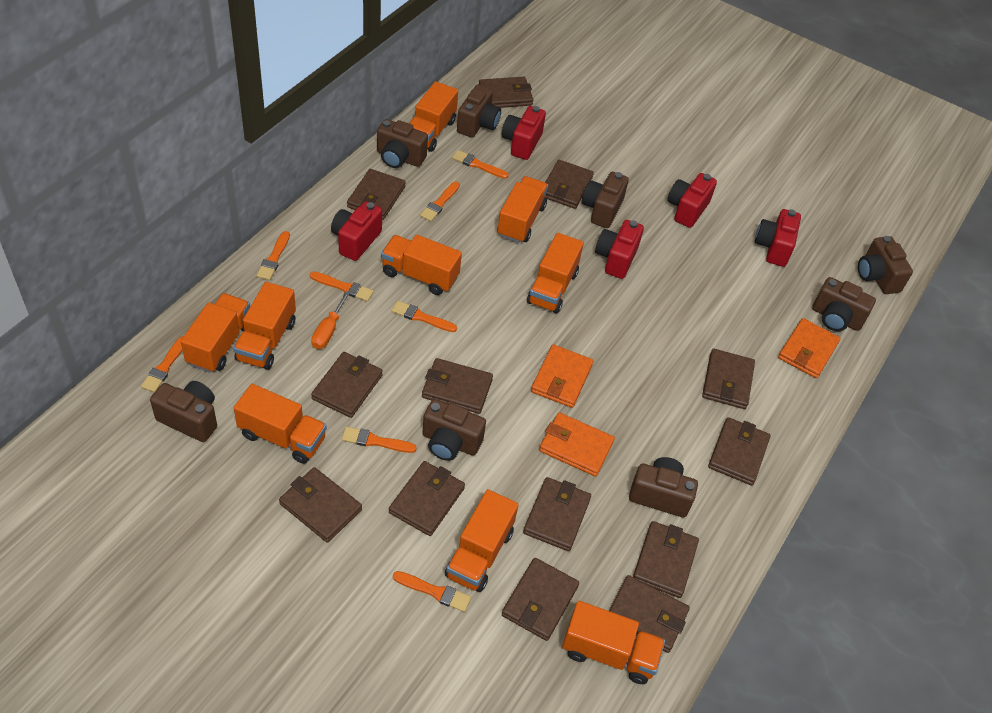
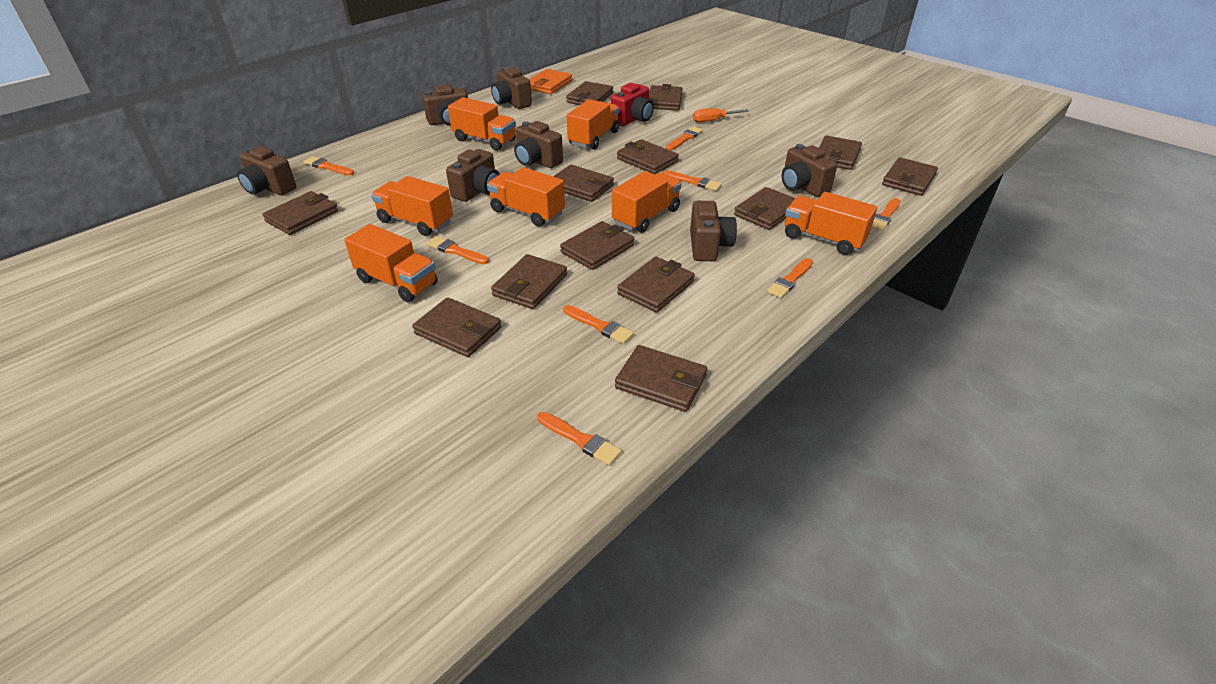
brown camera: 8 -> 7
orange truck: 9 -> 7
orange wallet: 3 -> 1
red camera: 5 -> 1

